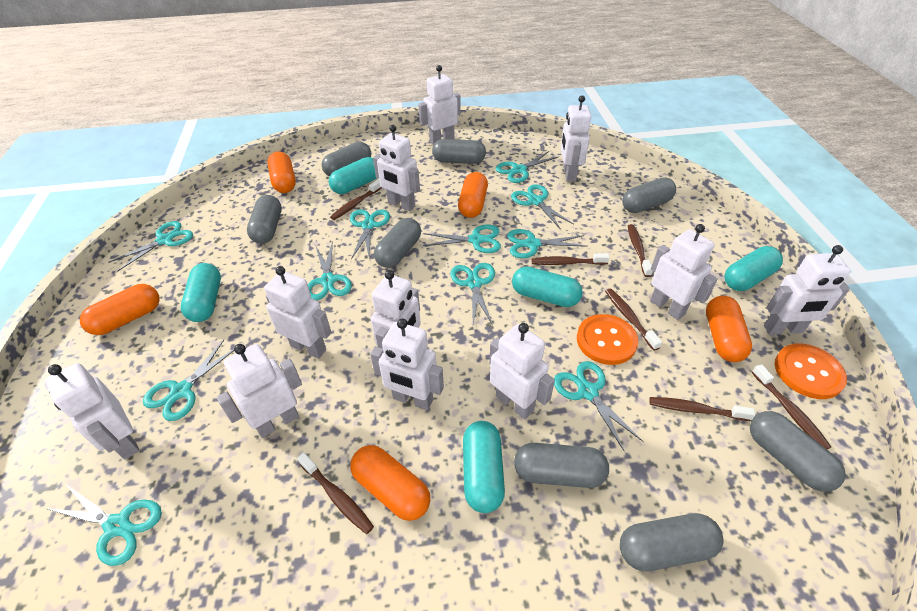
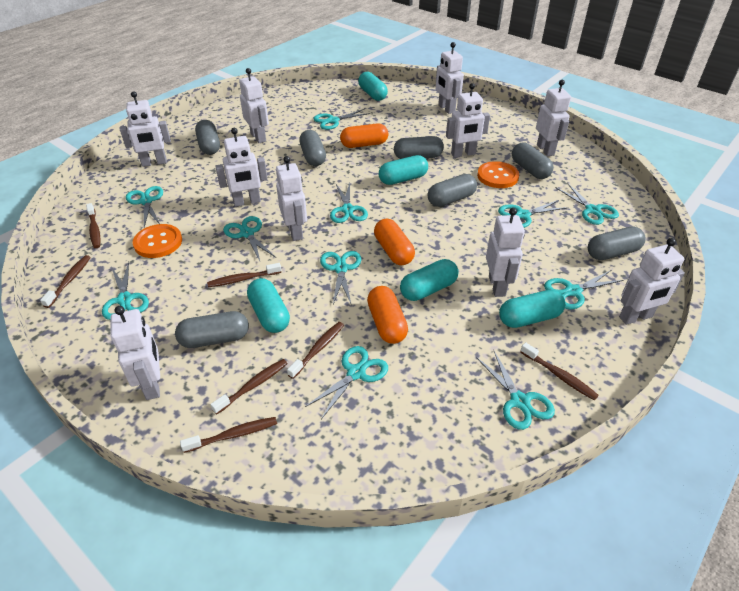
grey capsule: 8 -> 7
orange capsule: 5 -> 3
white robot: 11 -> 10

